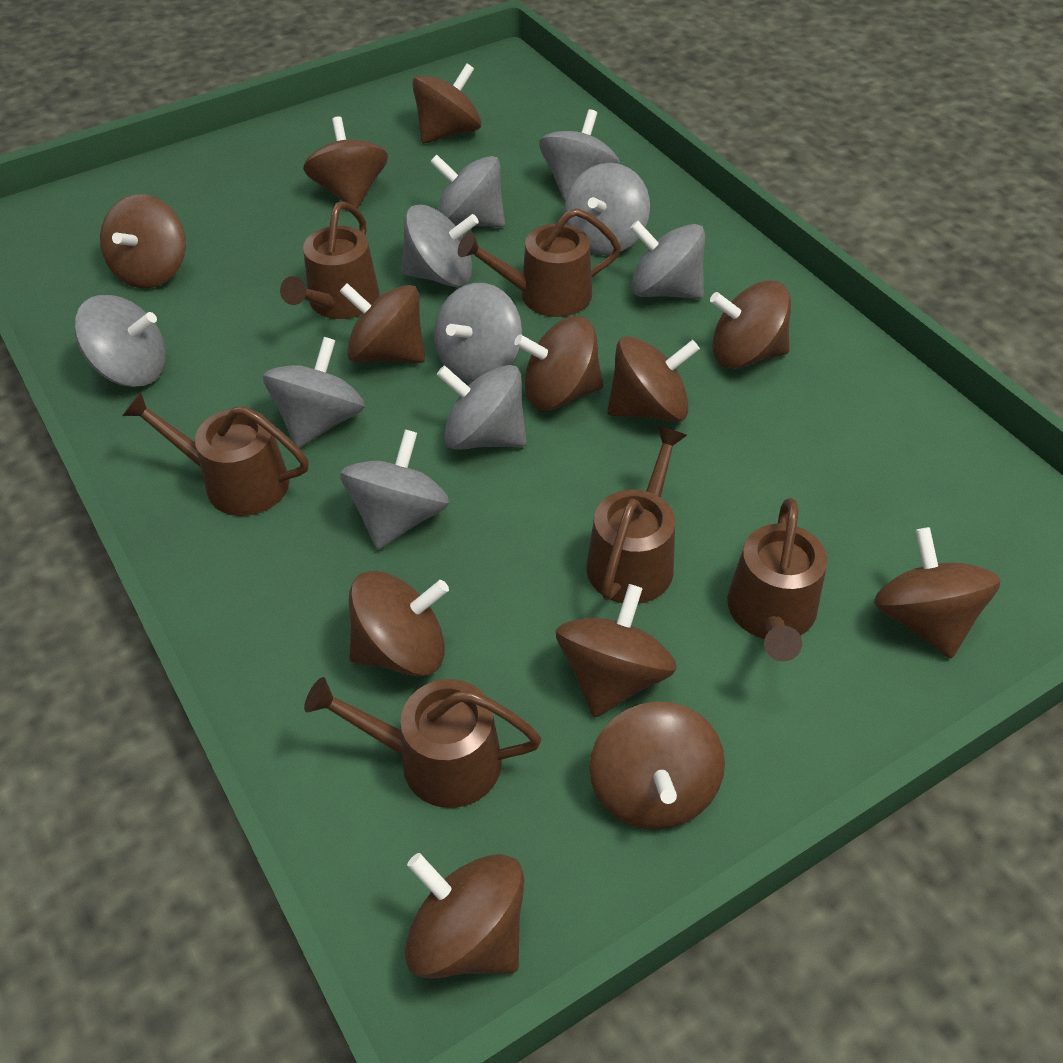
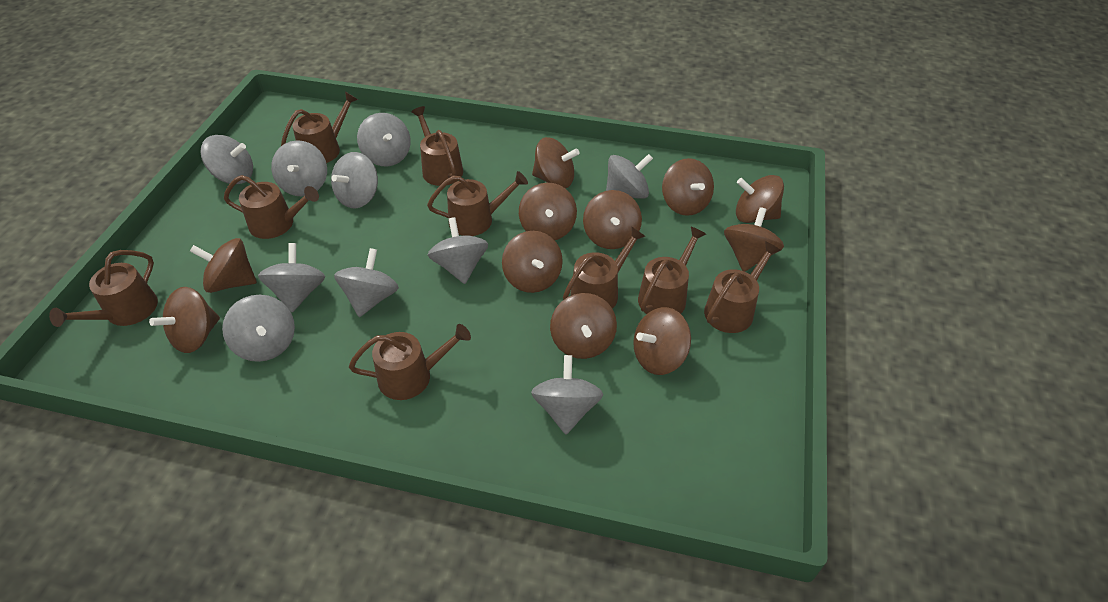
brown spinning top: 12 -> 11
brown watering can: 6 -> 9

